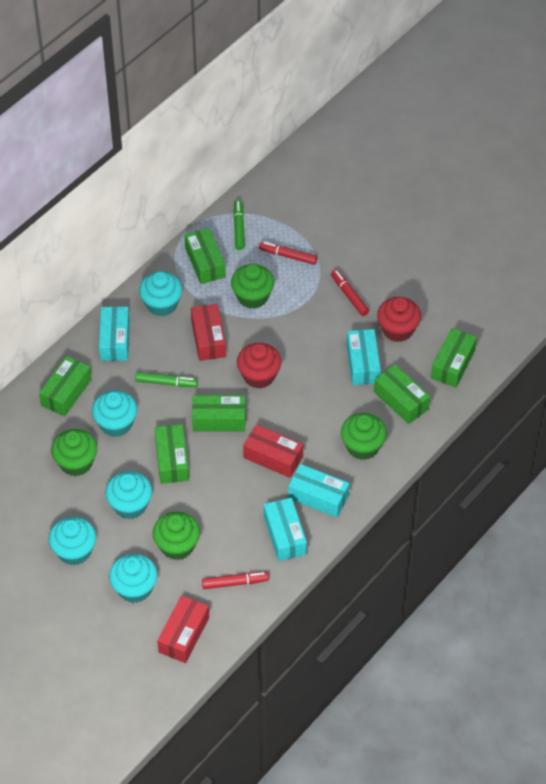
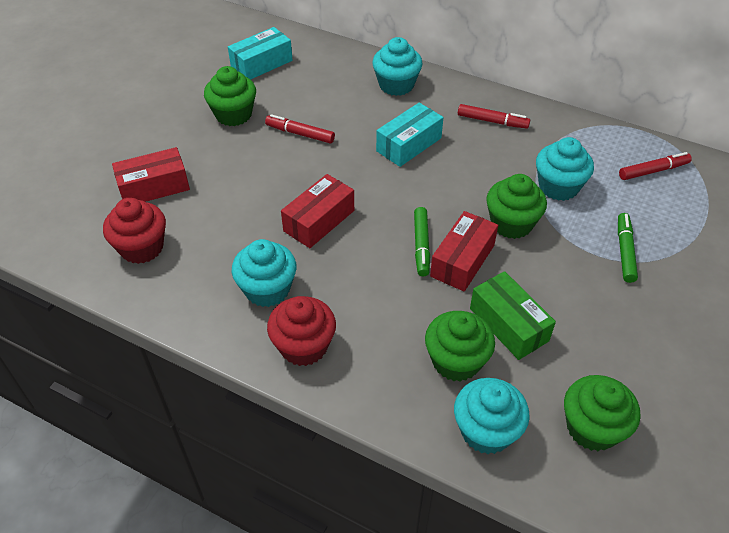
green box: 6 -> 1
turquoise box: 4 -> 2
turquoise cupcake: 5 -> 4

